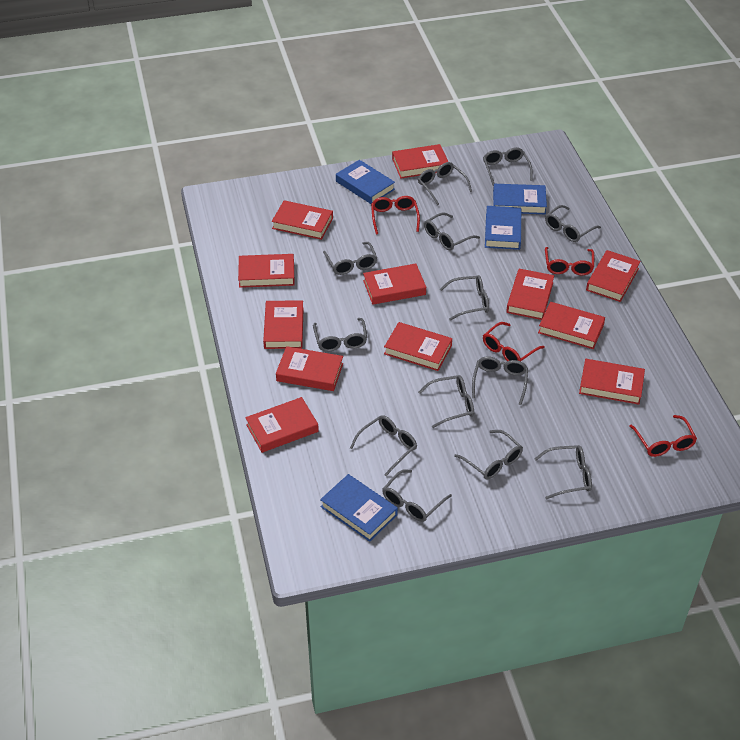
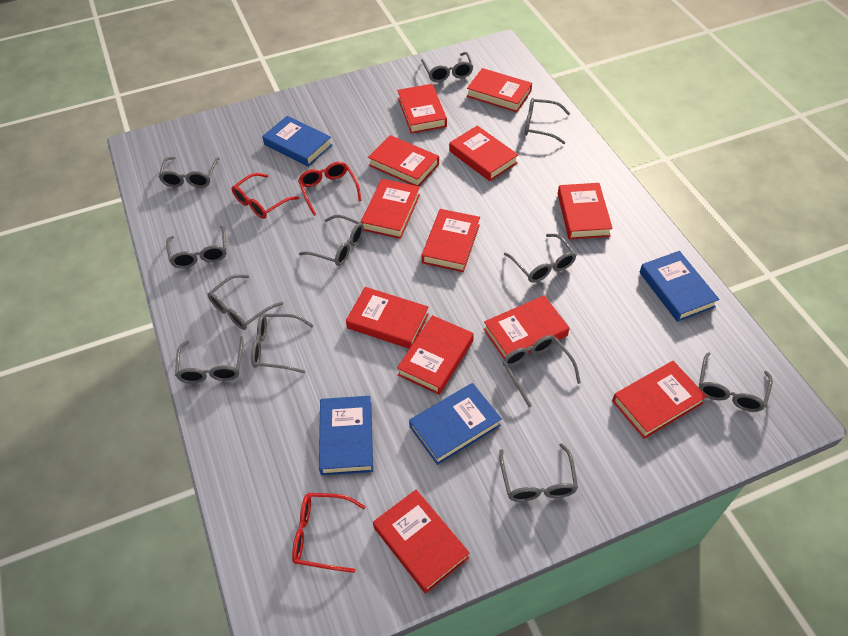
grey glasses: 13 -> 12
red glasses: 4 -> 3

